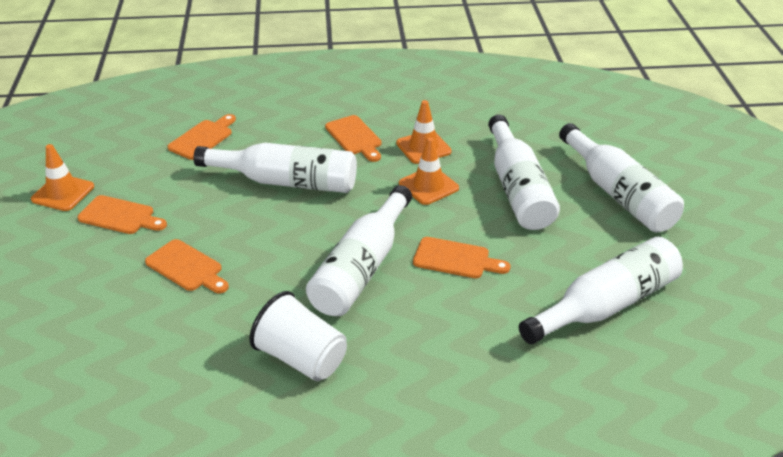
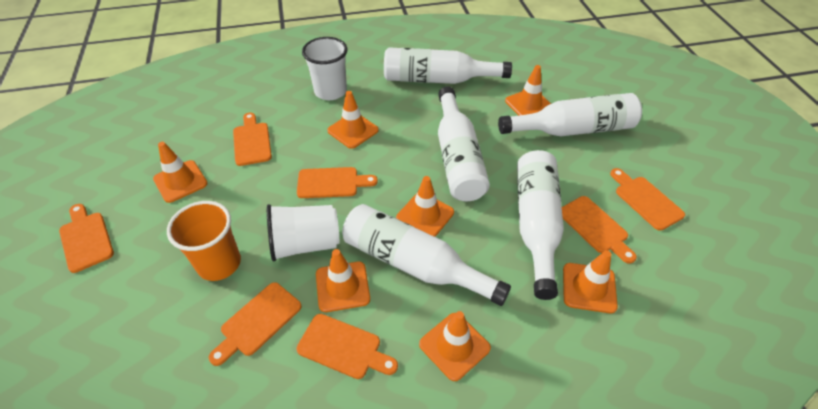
orange cup: 0 -> 1
orange cutting board: 5 -> 7
orange traffic cone: 3 -> 7
white cup: 1 -> 2

